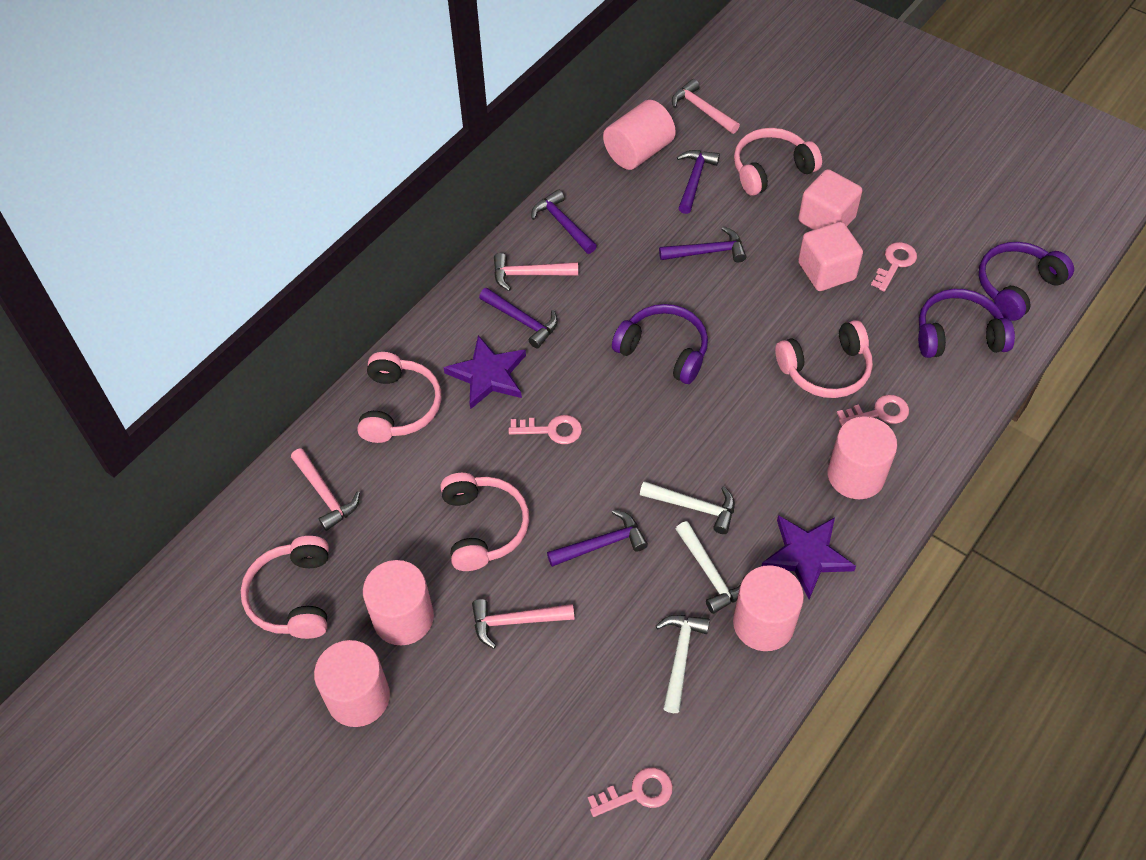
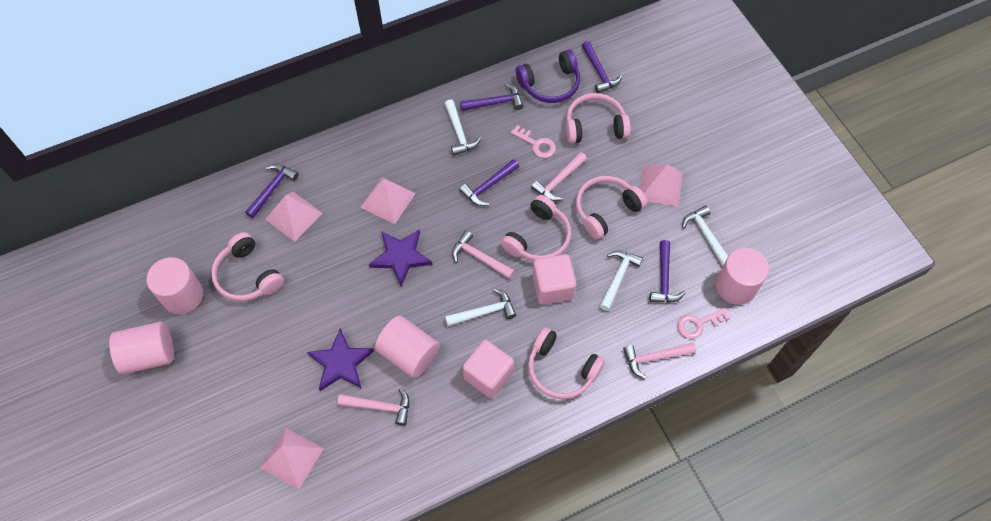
pink cylinder: 5 -> 4
pink key: 4 -> 2
pink pyramid: 0 -> 4
purple headphones: 3 -> 1
white hammer: 3 -> 4

